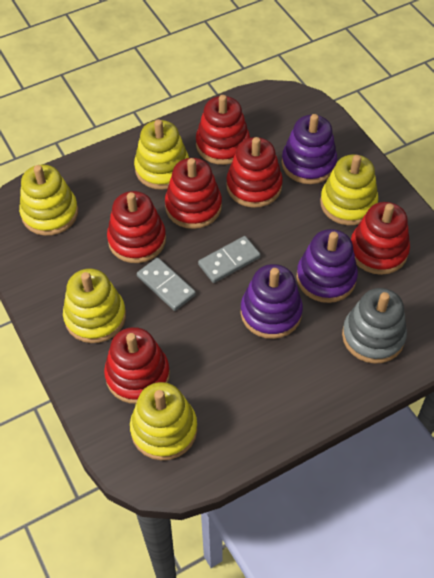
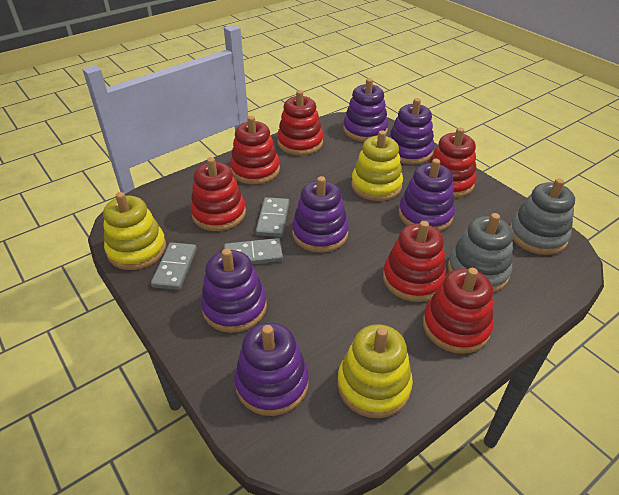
grey domino: 2 -> 3
grey stacking toy: 1 -> 2
purple stacking toy: 3 -> 6
yellow stacking toy: 5 -> 3

